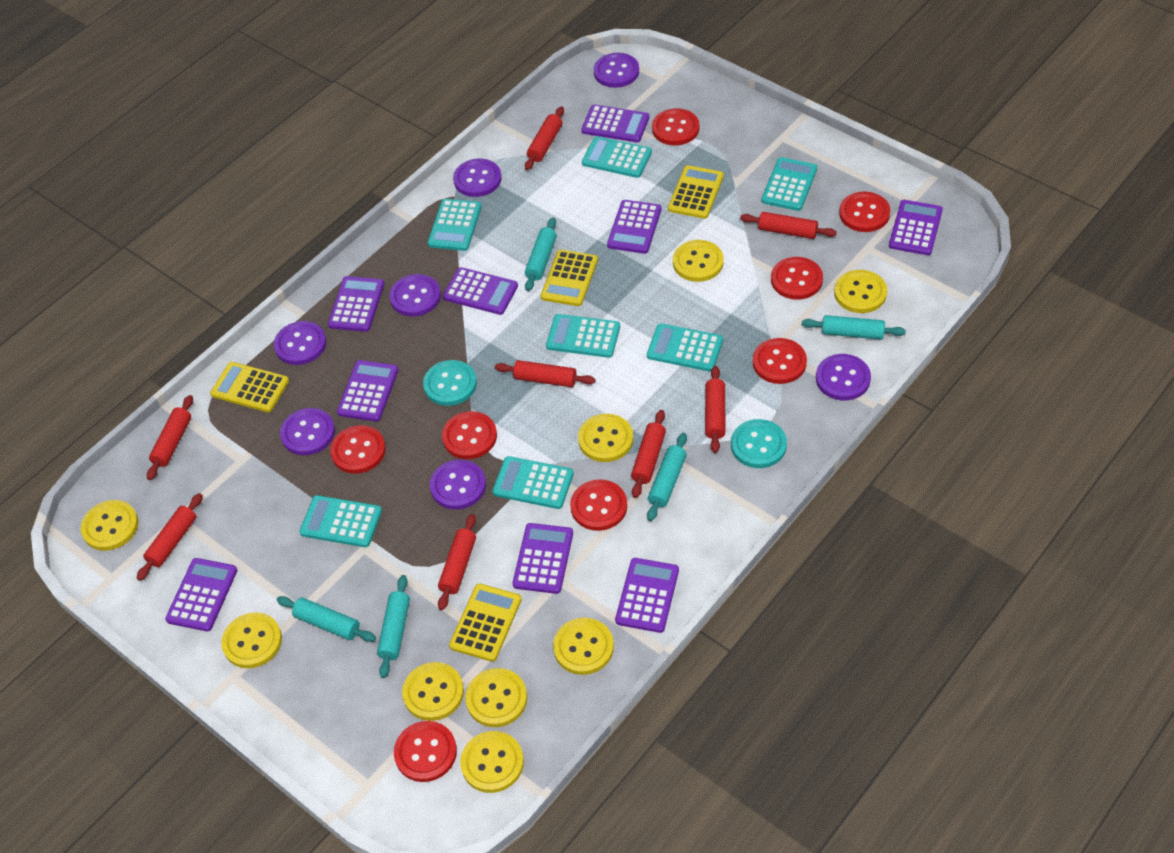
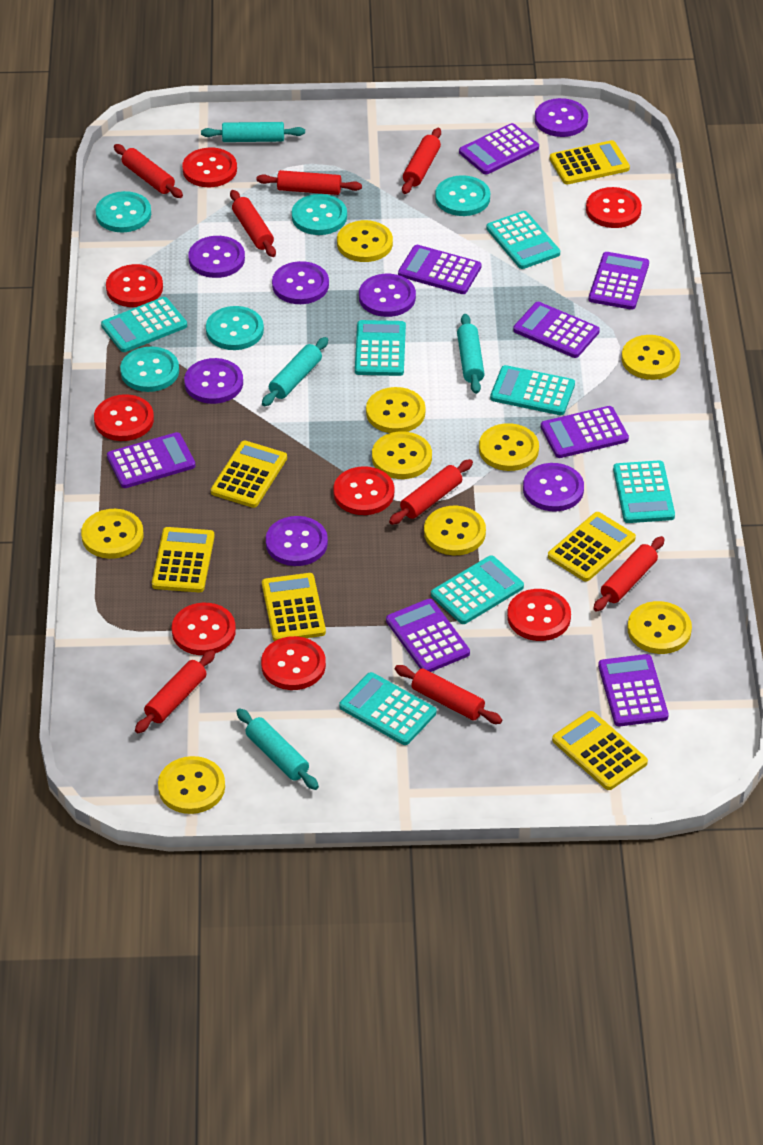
purple calculator: 9 -> 8
turquoise button: 2 -> 5
turquoise rolling pin: 5 -> 4
yellow calculator: 4 -> 6

